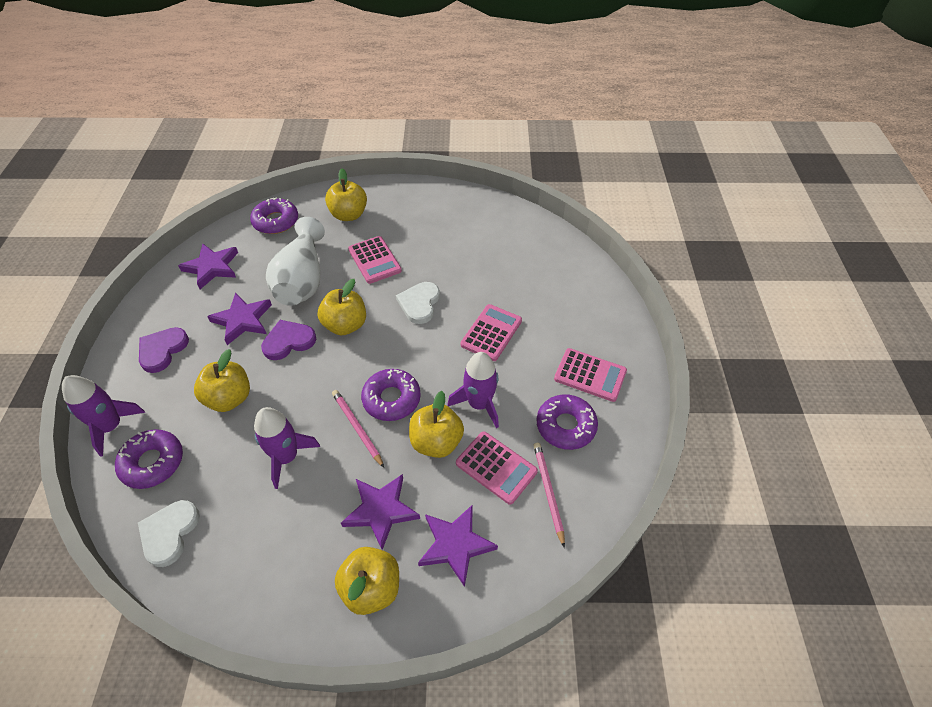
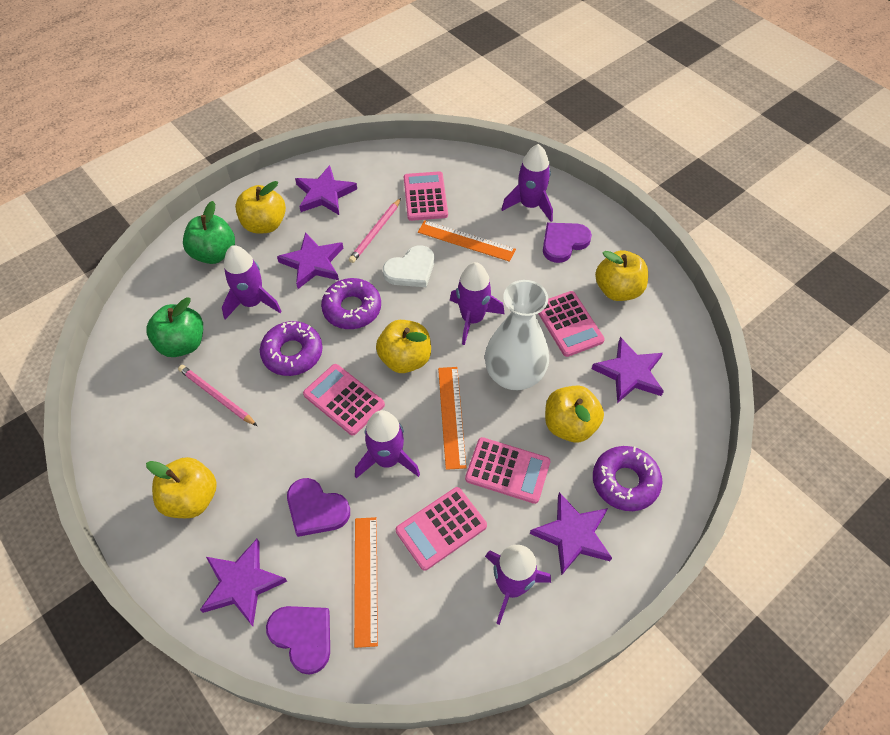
green apple: 0 -> 2
orange ruler: 0 -> 3
pink calculator: 4 -> 5
purple donut: 4 -> 3
purple heart: 2 -> 3
purple rocket: 3 -> 5
purple star: 4 -> 5
white heart: 2 -> 1

